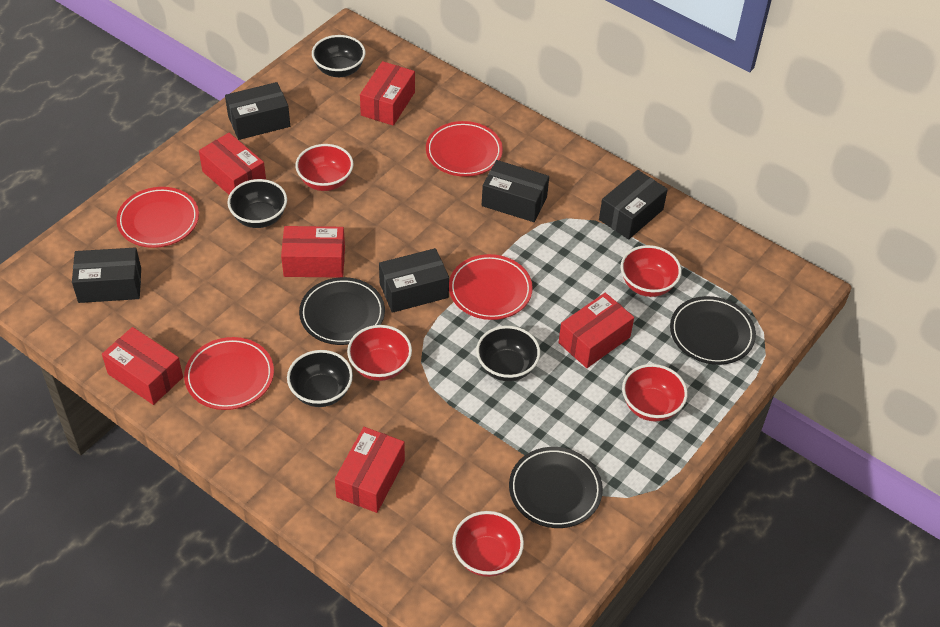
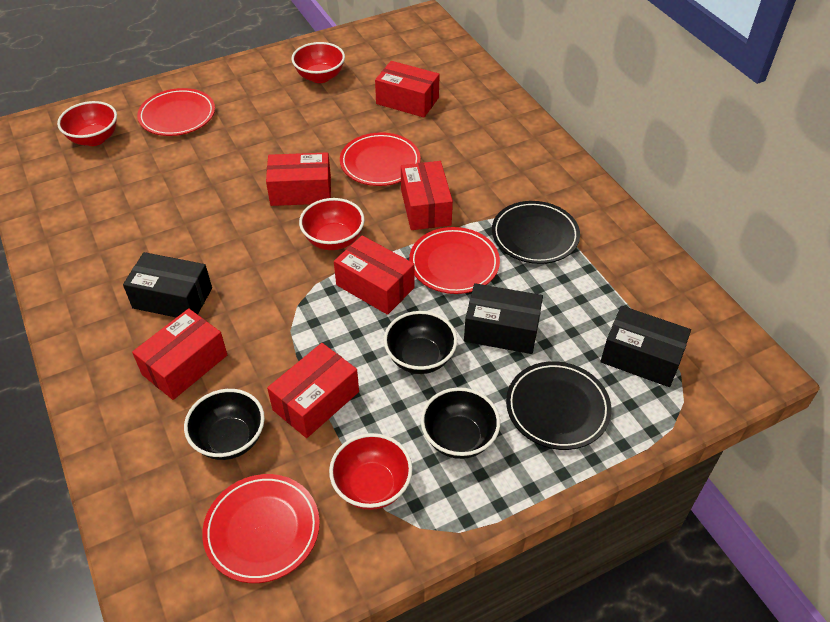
black bowl: 4 -> 3
black box: 5 -> 3
black plate: 3 -> 2
red bowl: 5 -> 4

